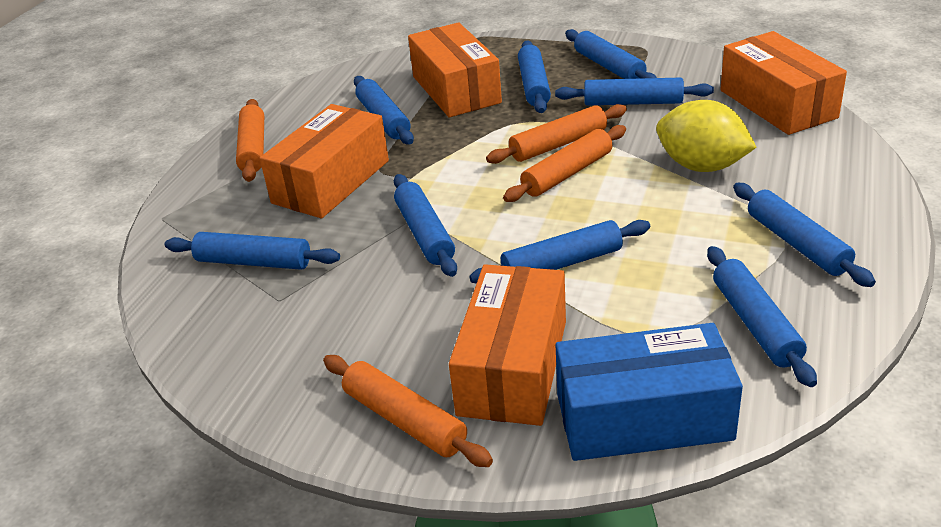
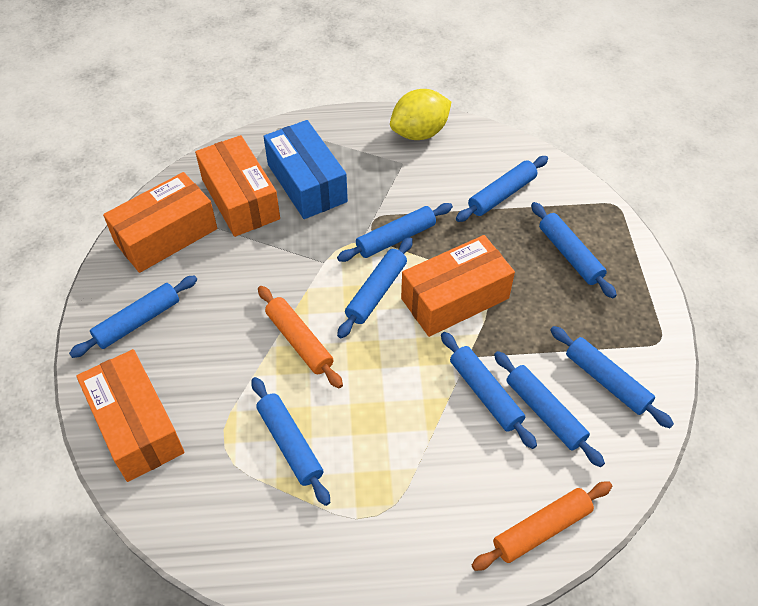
orange rolling pin: 4 -> 2

